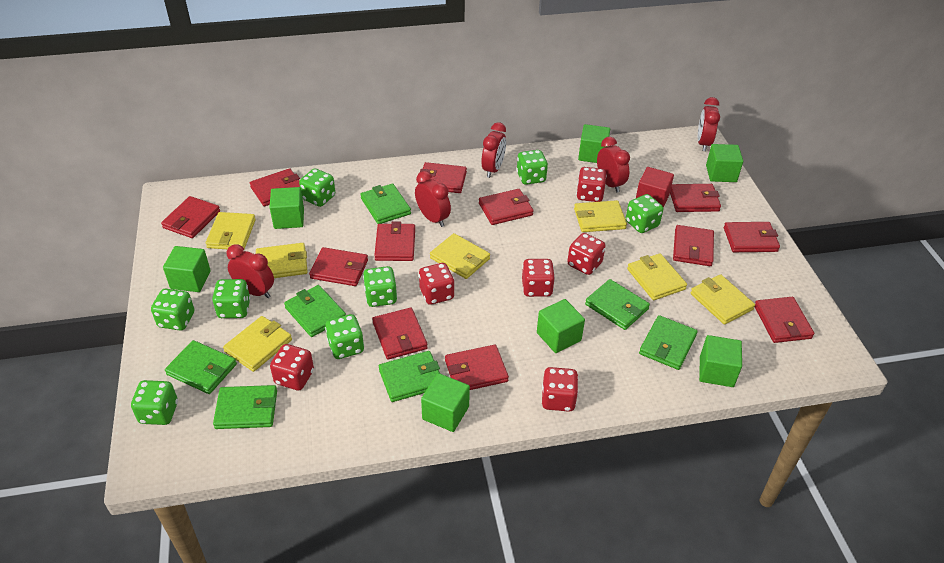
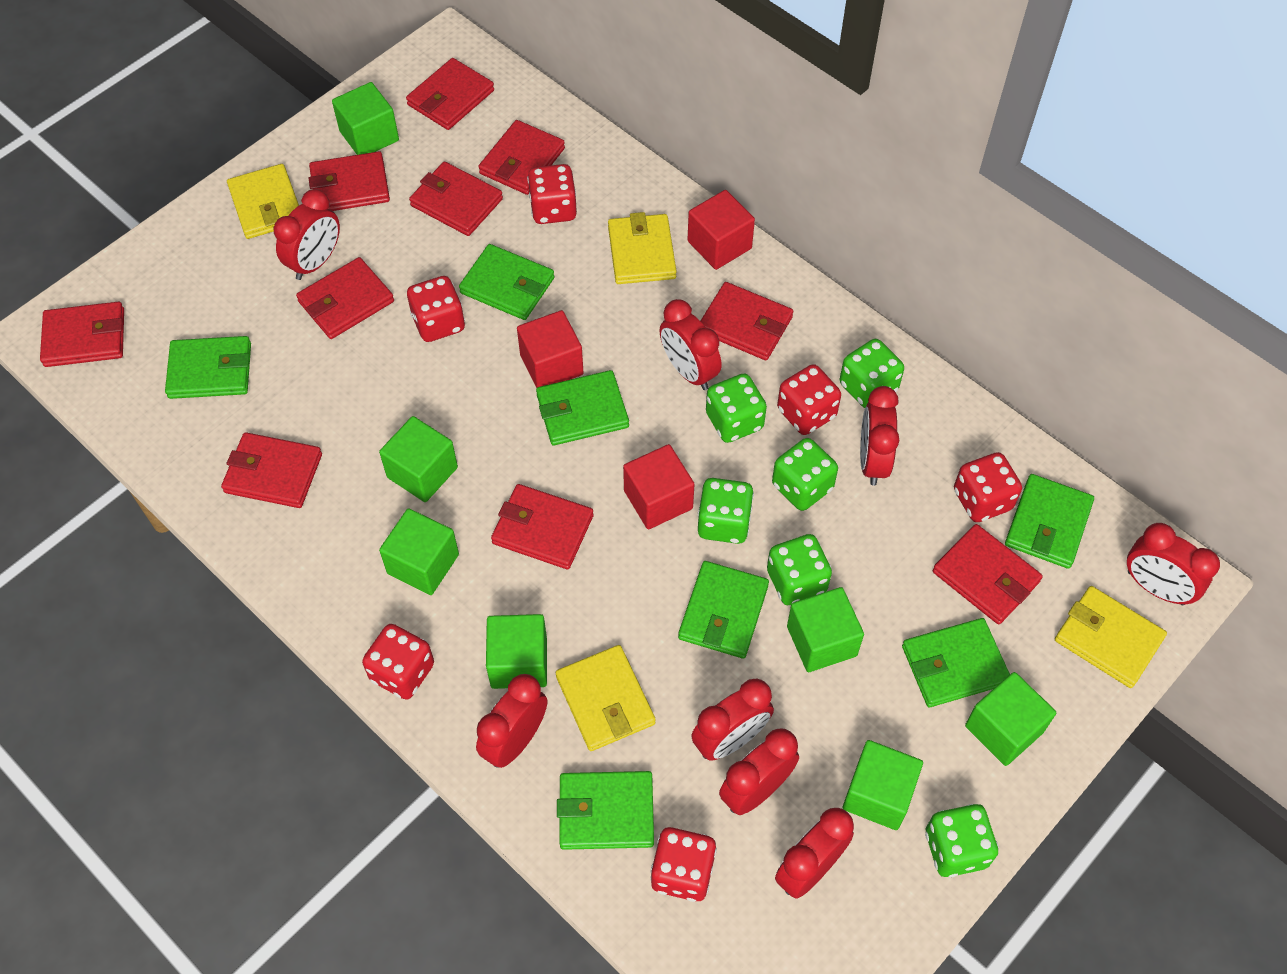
green dice: 8 -> 6
red clock: 5 -> 8
red cube: 1 -> 3
red wallet: 12 -> 10
yellow wallet: 7 -> 4

